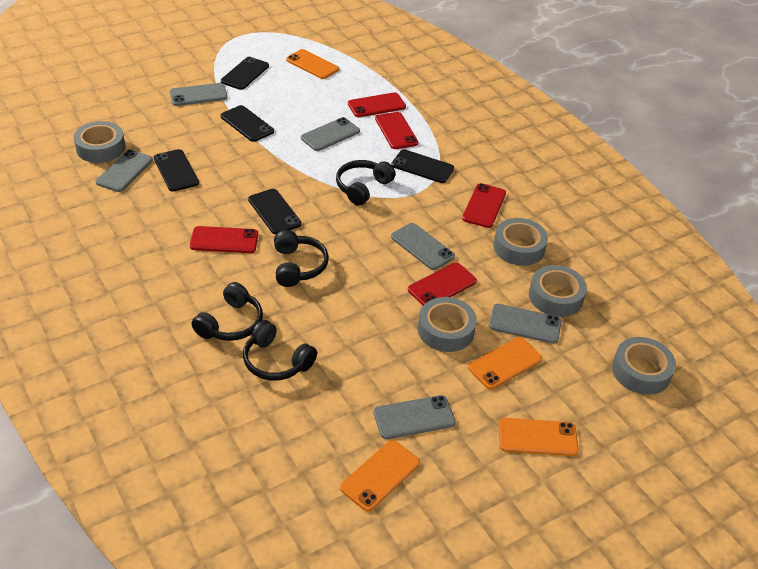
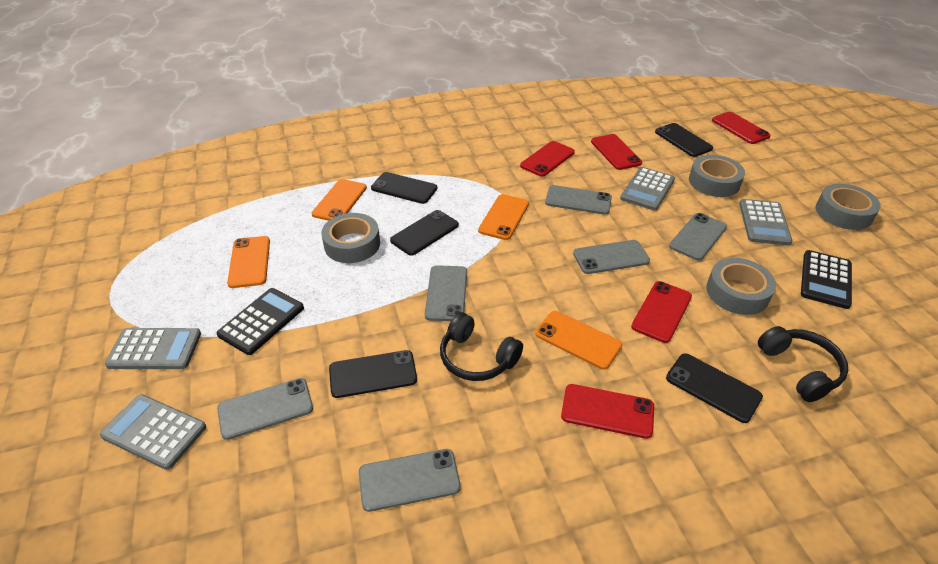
black calculator: 0 -> 2
black headphones: 4 -> 2
grey calculator: 0 -> 4
grey tape: 5 -> 4

